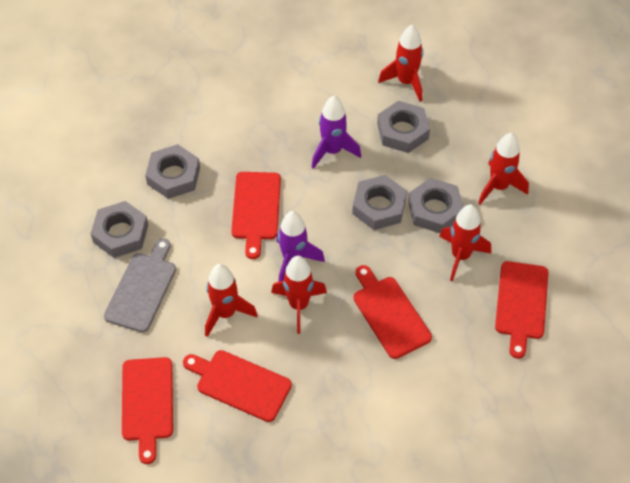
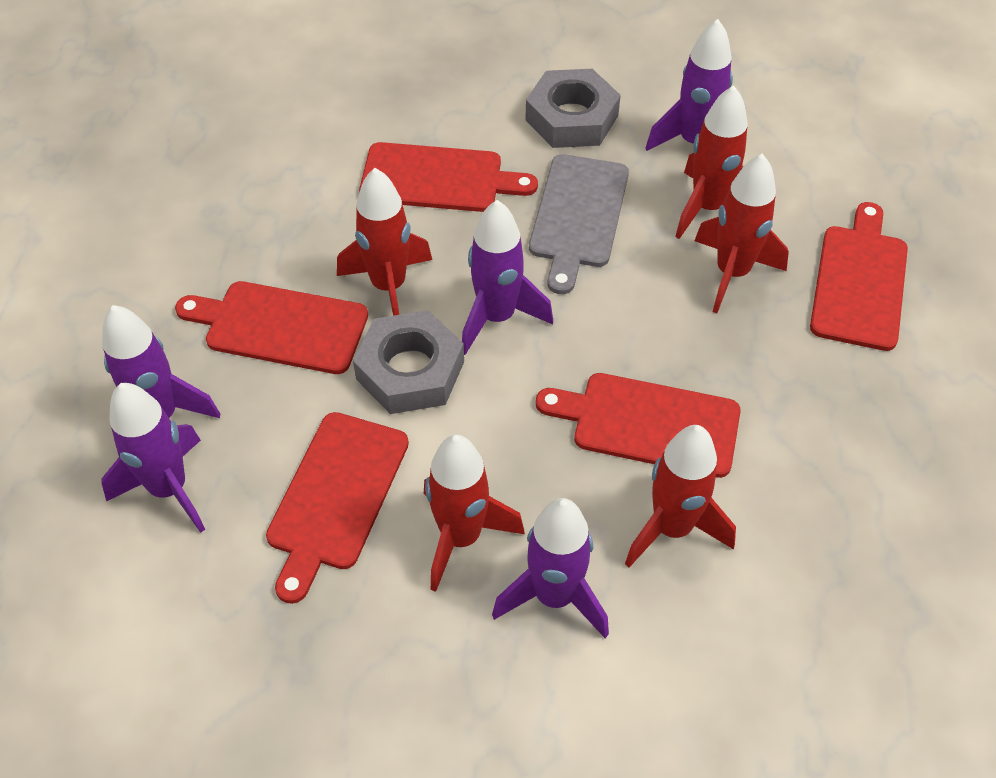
grey nut: 5 -> 2
purple rocket: 2 -> 5

